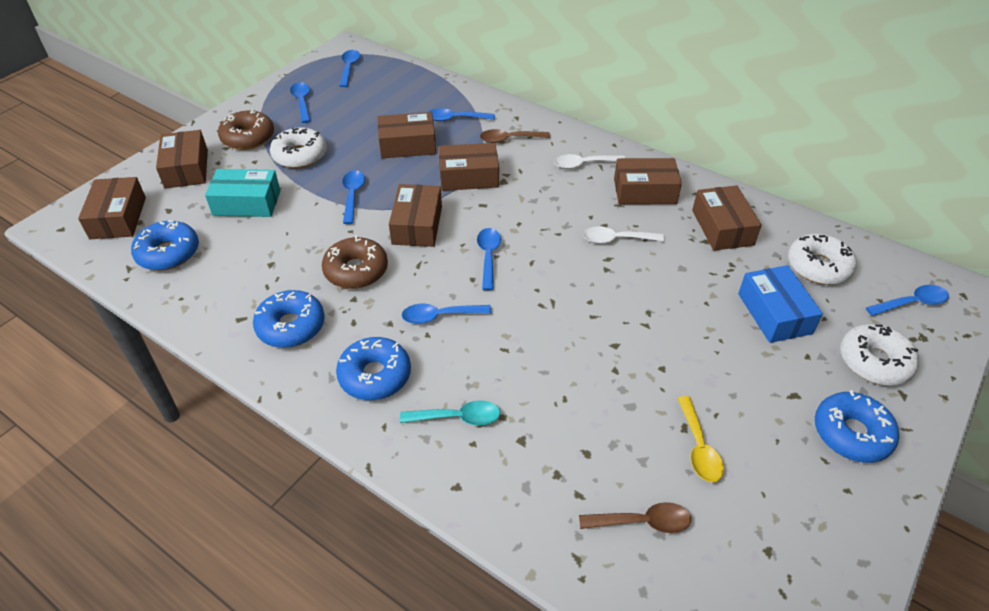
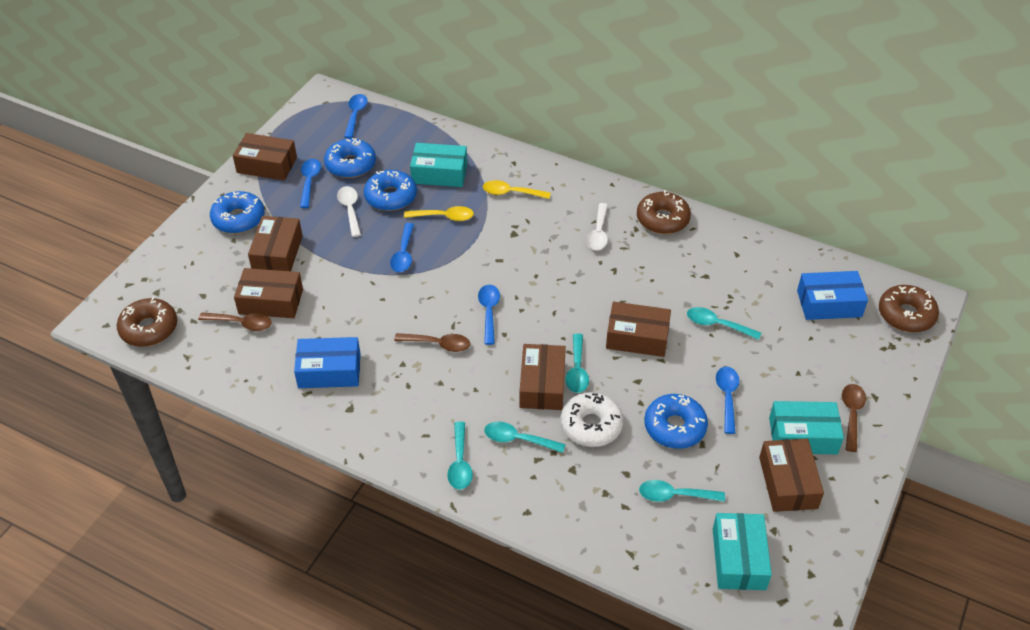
blue box: 1 -> 2
blue spoon: 7 -> 5
brown box: 7 -> 6
brown donut: 2 -> 3
brown spoon: 2 -> 3
turquoise box: 1 -> 3
turquoise spoon: 1 -> 5
white donut: 3 -> 1
yellow spoon: 1 -> 2

